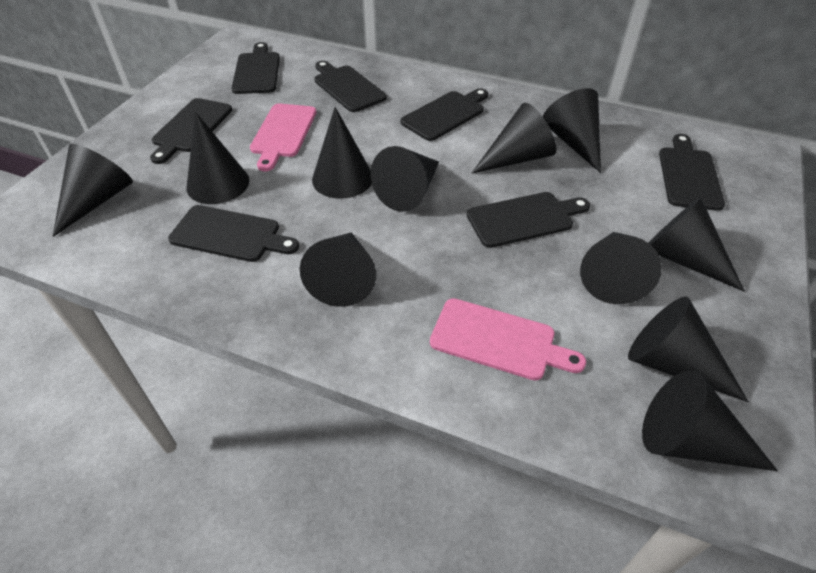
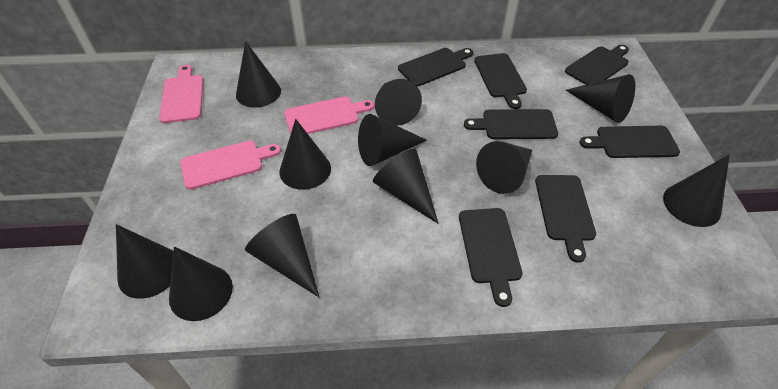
pink cutting board: 2 -> 3

